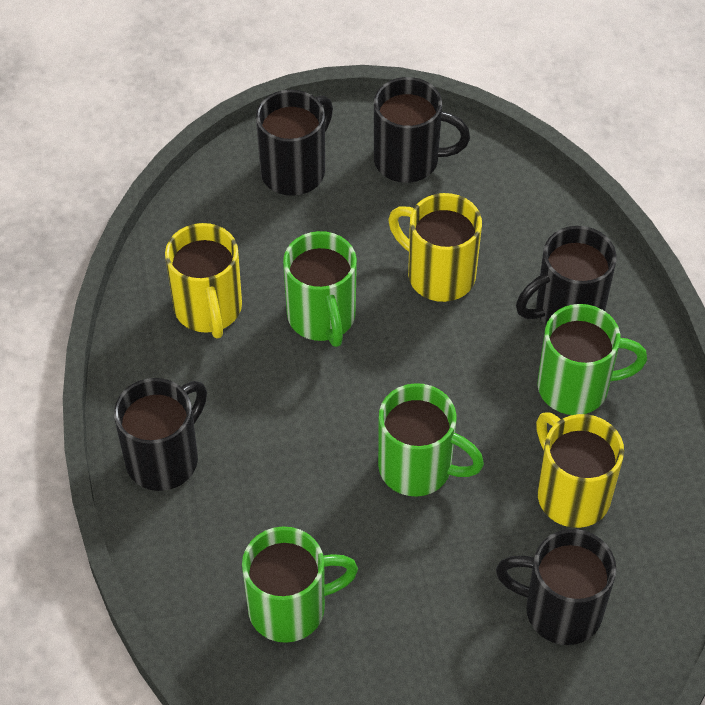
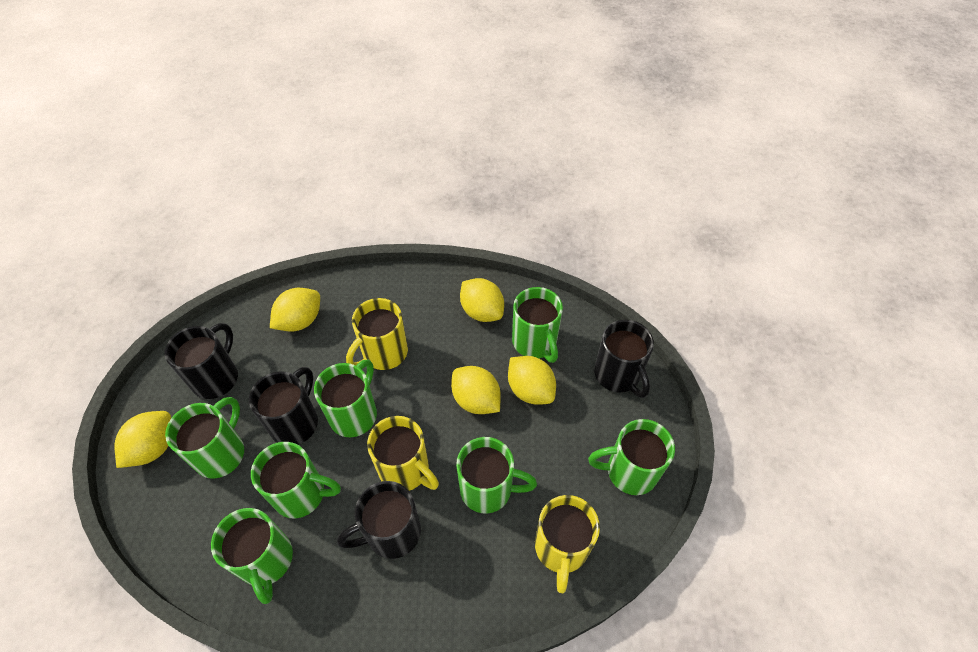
black mug: 5 -> 4
green mug: 4 -> 7
yellow lemon: 0 -> 5

